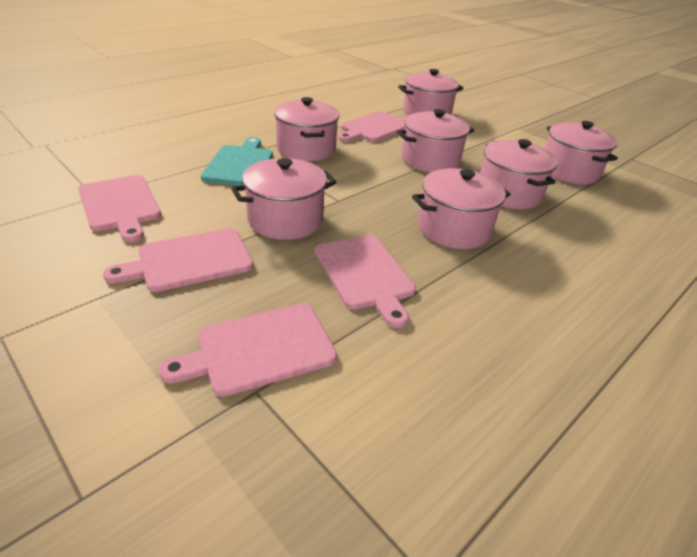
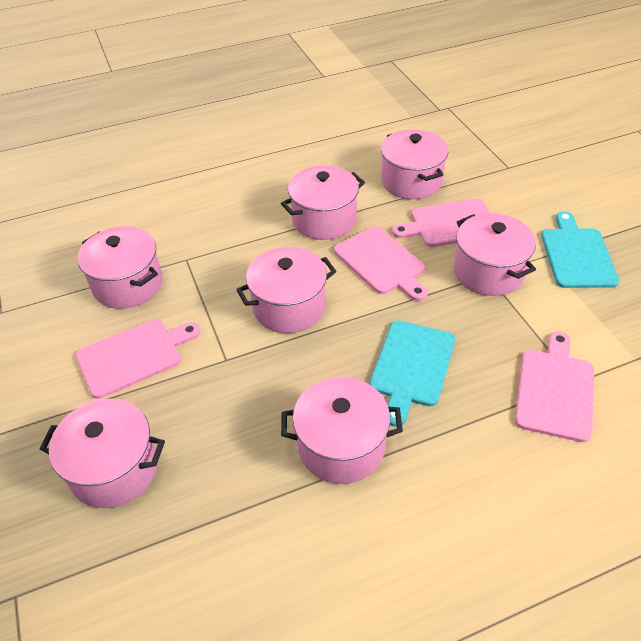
pink cutting board: 5 -> 4
turquoise cutting board: 1 -> 2

